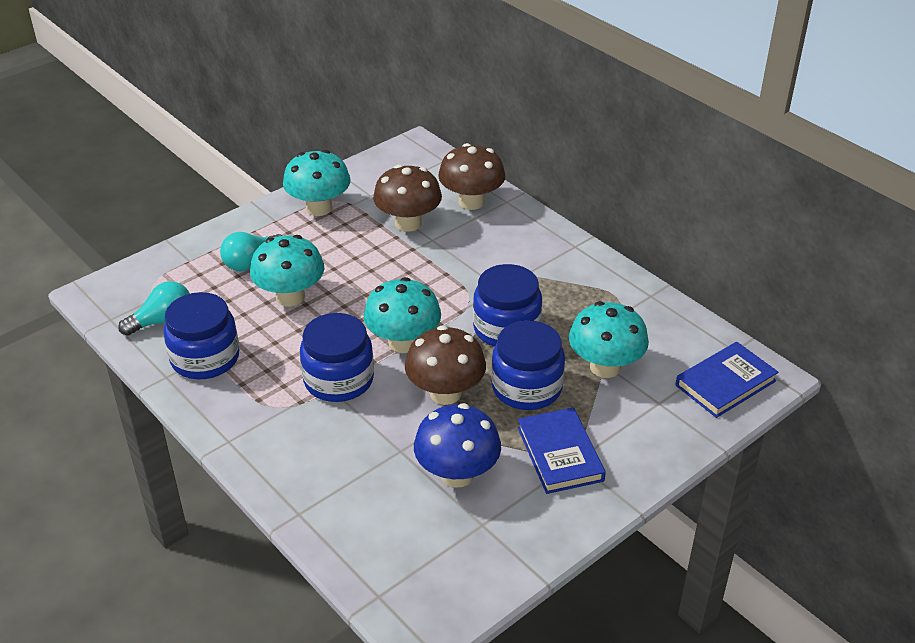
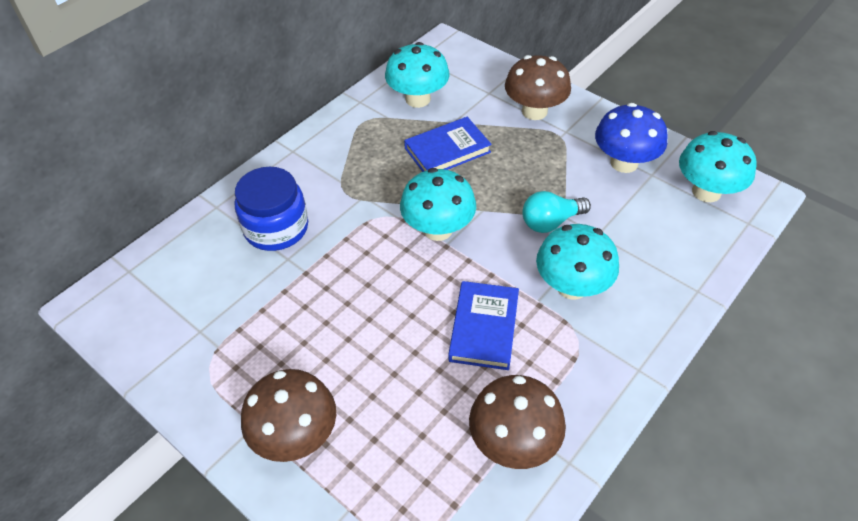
blue jar: 4 -> 1
turquoise light bulb: 2 -> 1

